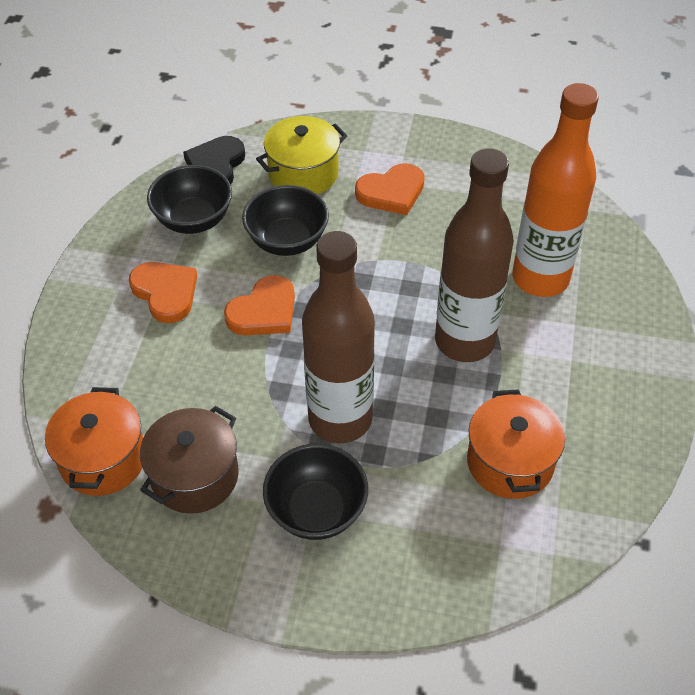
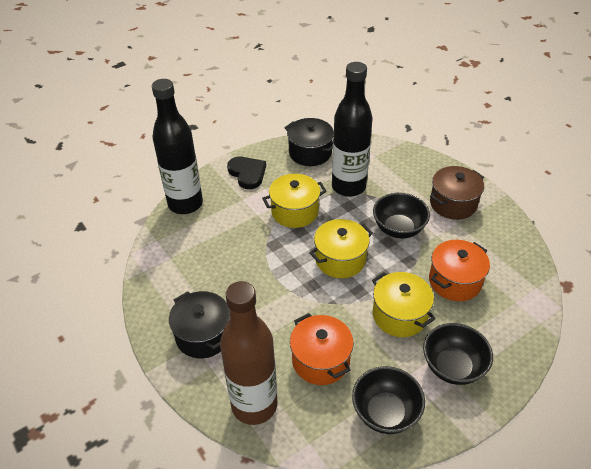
black bottle: 0 -> 2
black pot: 0 -> 2
brown bottle: 2 -> 1
orange bottle: 1 -> 0
orange heart: 3 -> 0
yellow pot: 1 -> 3

